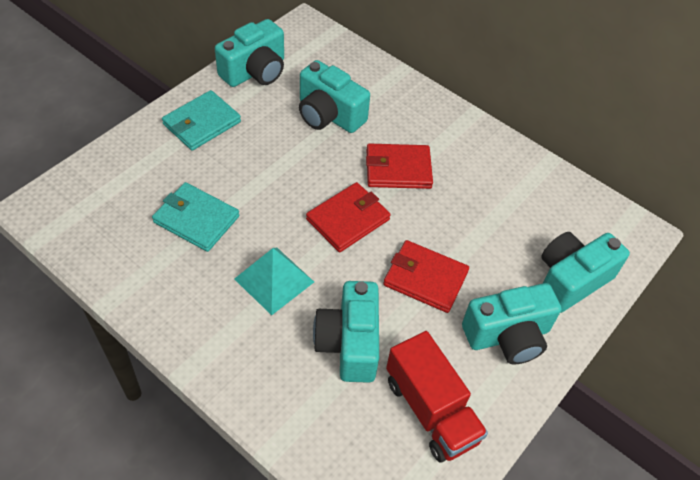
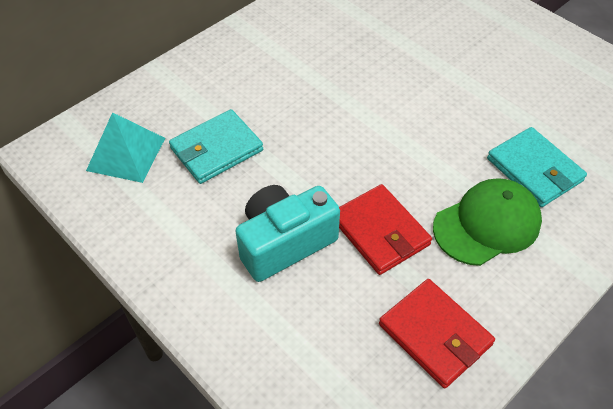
green cap: 0 -> 1
red truck: 1 -> 0
red wallet: 3 -> 2
turquoise camera: 5 -> 1

